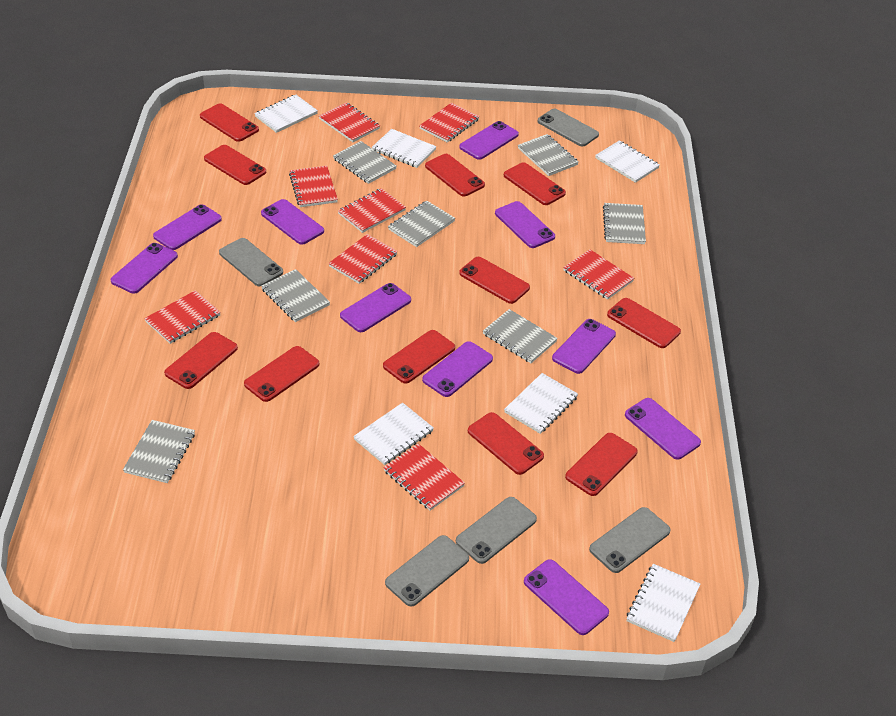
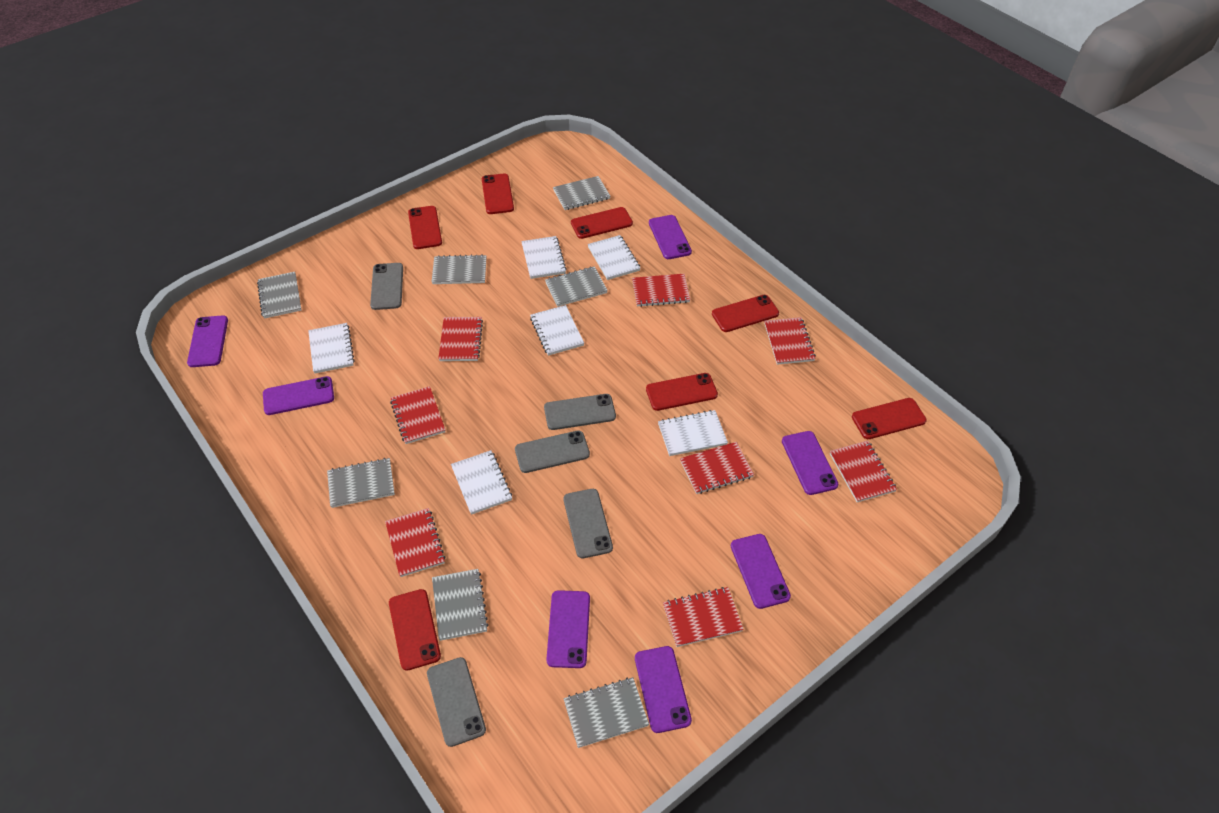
purple phone: 10 -> 7
red phone: 11 -> 7

